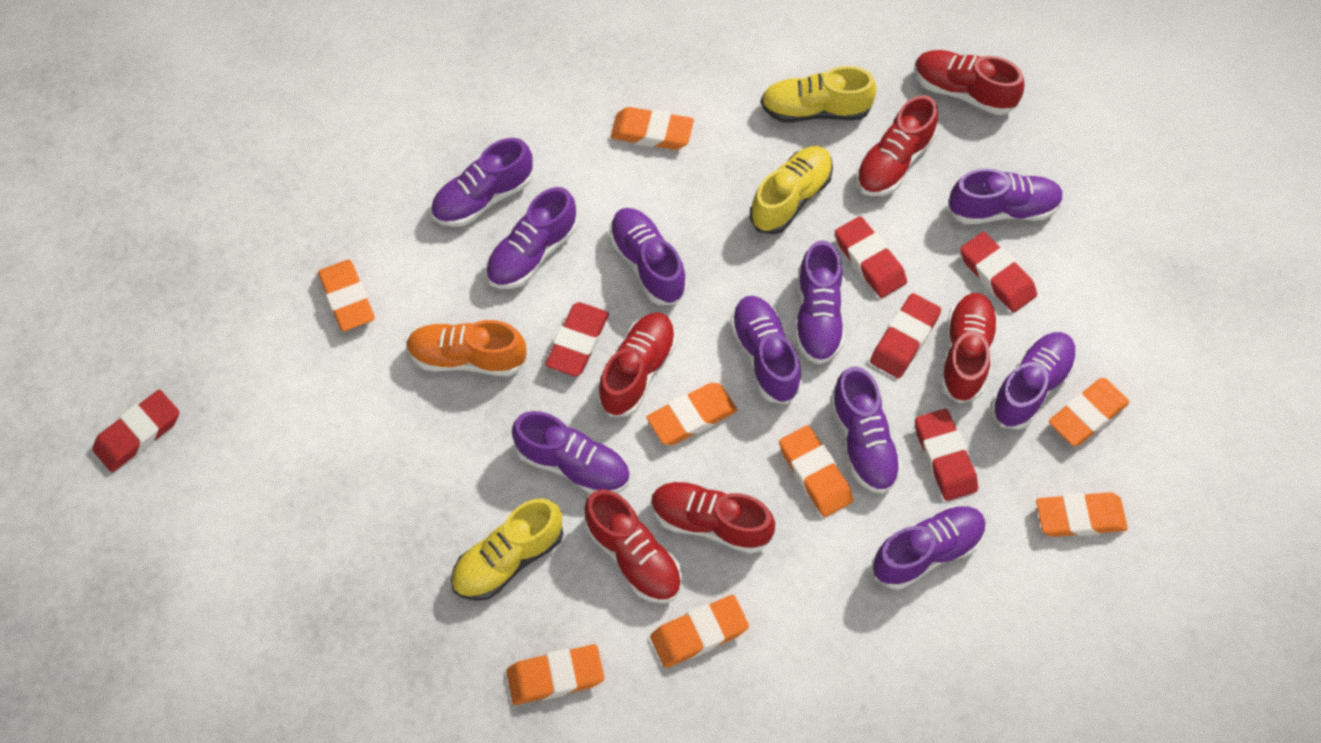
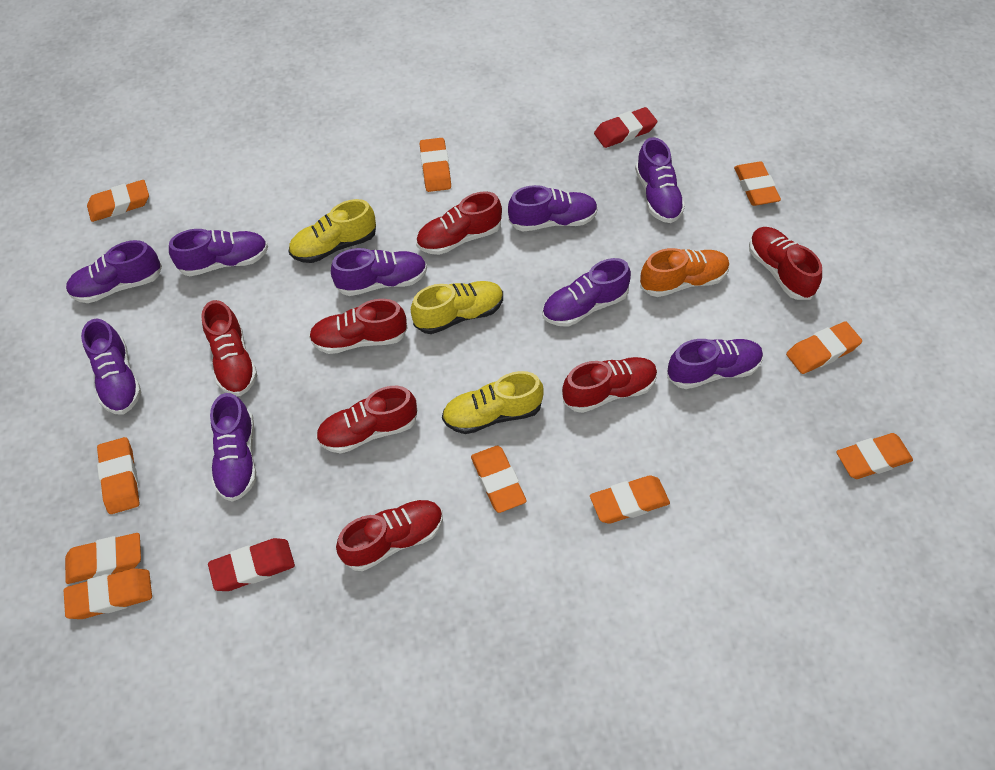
orange eraser: 8 -> 10
purple shoe: 10 -> 9
red eraser: 6 -> 2
red shoe: 6 -> 7

